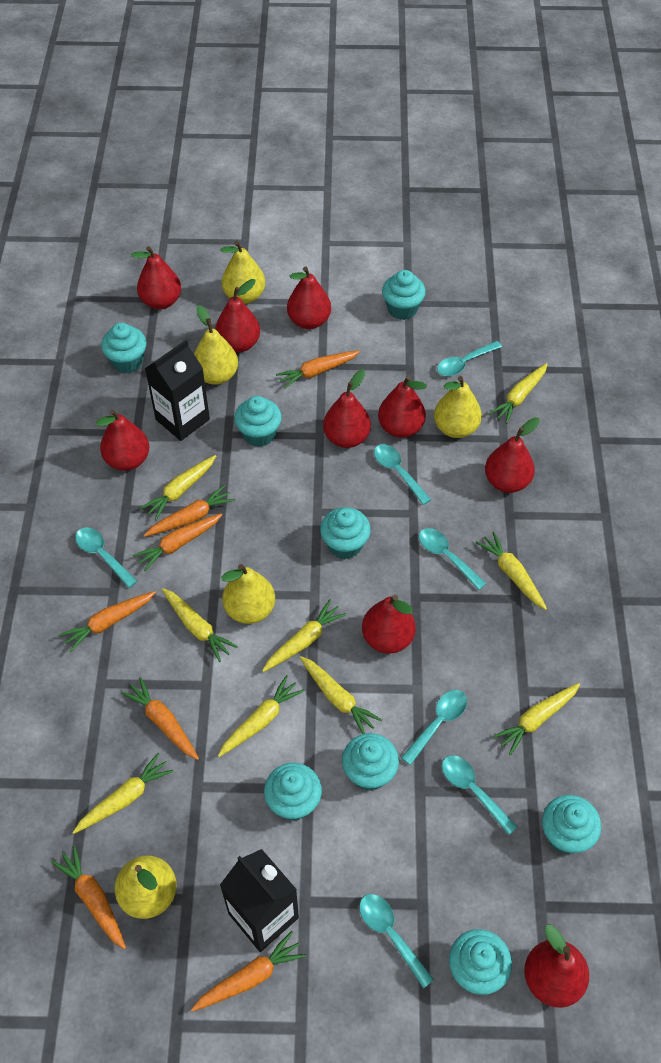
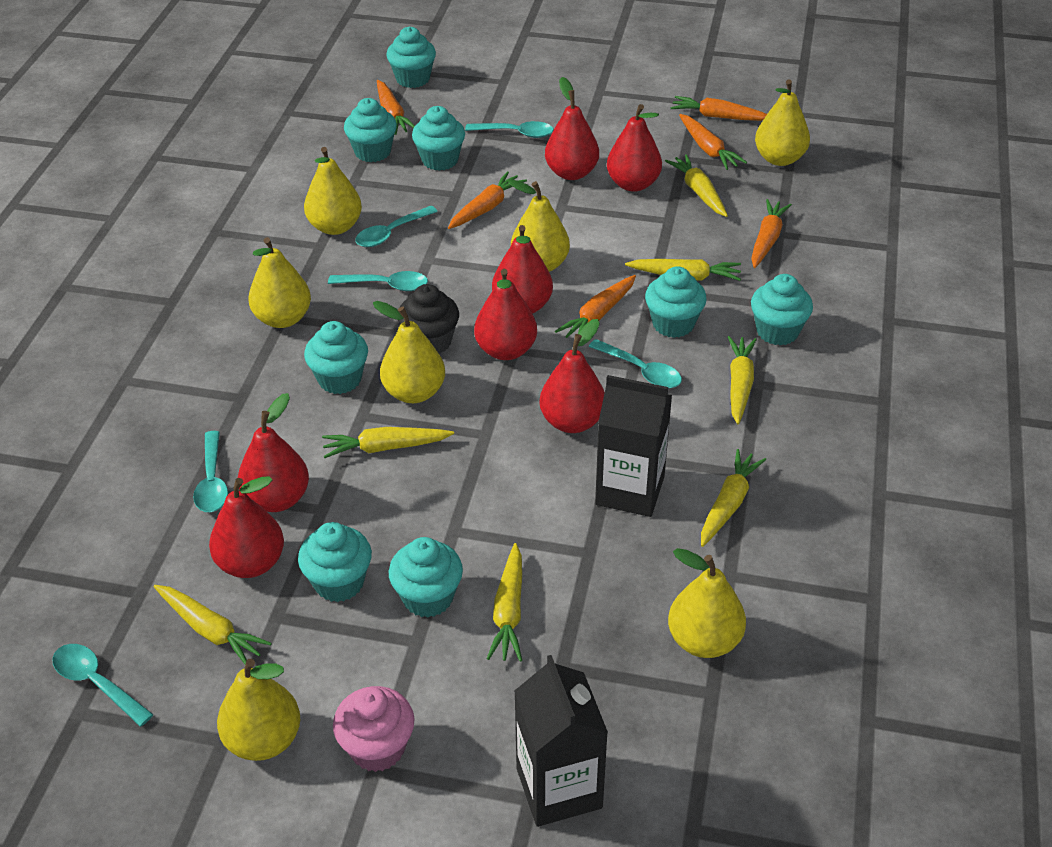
black cupcake: 0 -> 1
orange carrot: 7 -> 6
pink cupcake: 0 -> 1
red pear: 9 -> 7
turquoise spoon: 7 -> 6
yellow carrot: 9 -> 7
yellow pear: 5 -> 7

